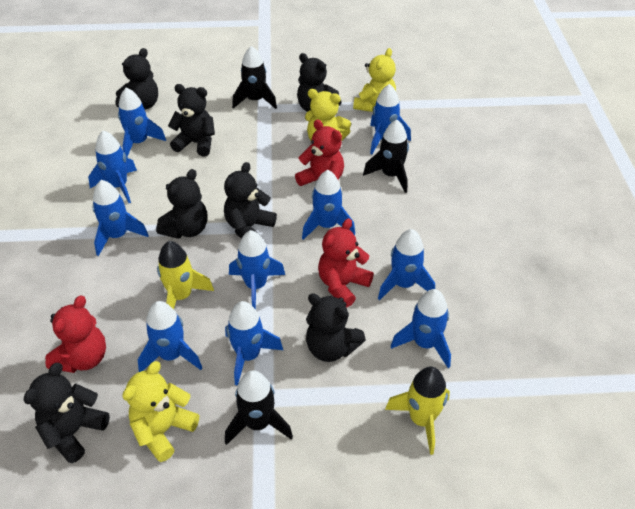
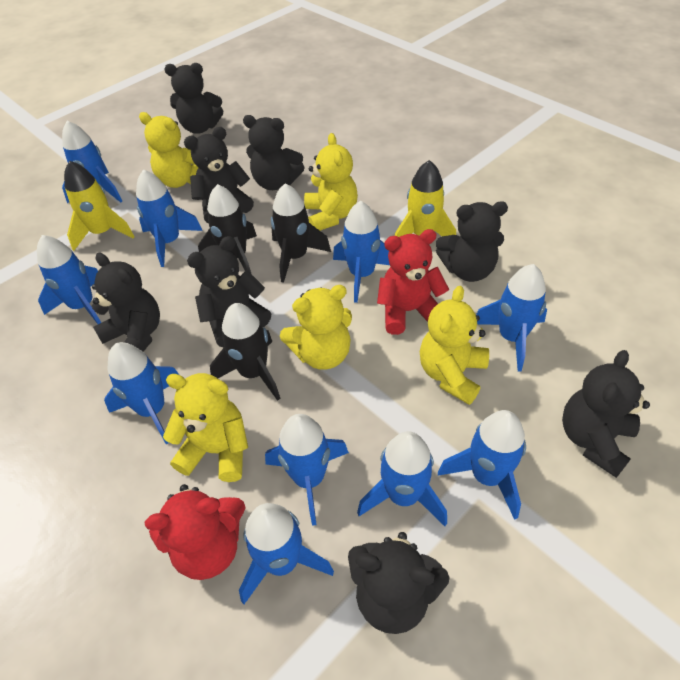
black teddy bear: 7 -> 8
red teddy bear: 3 -> 2
yellow teddy bear: 3 -> 5

